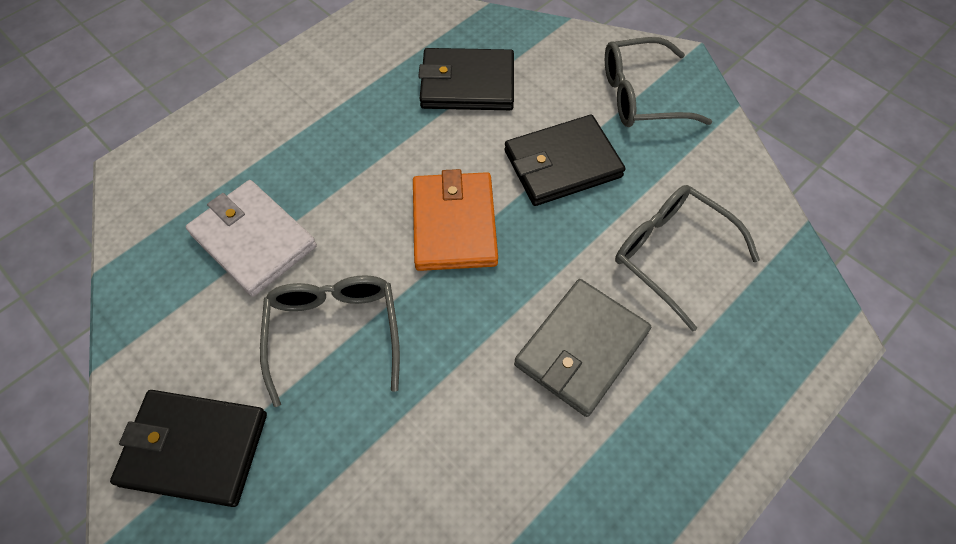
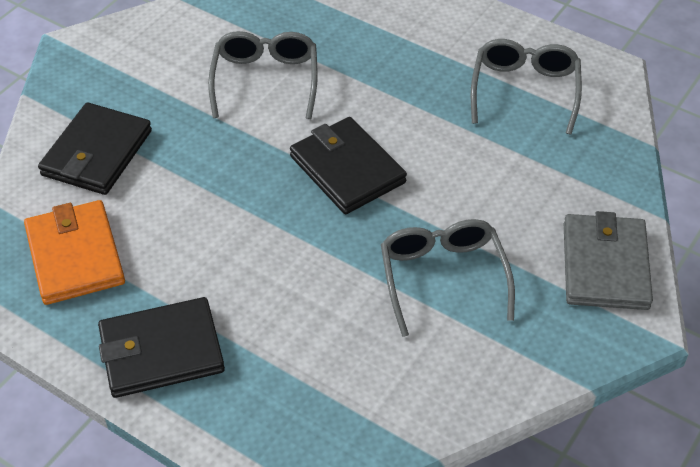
white wallet: 1 -> 0

